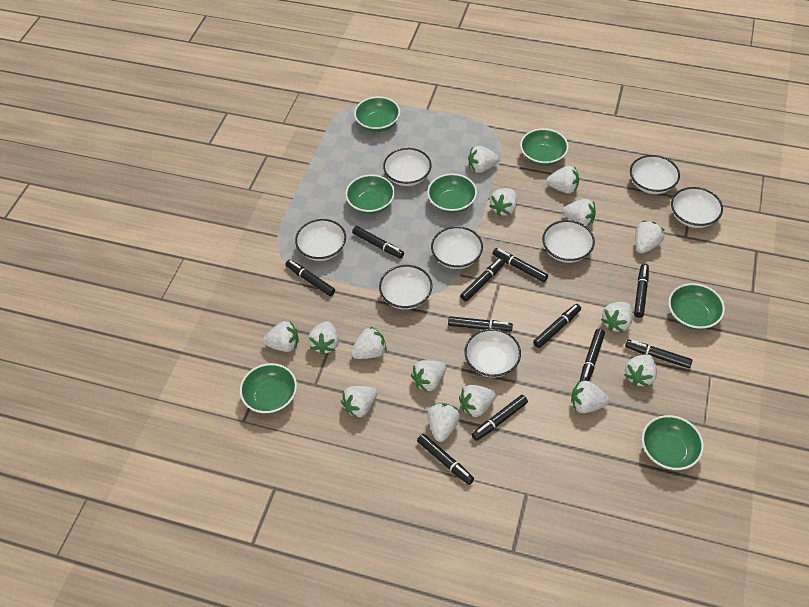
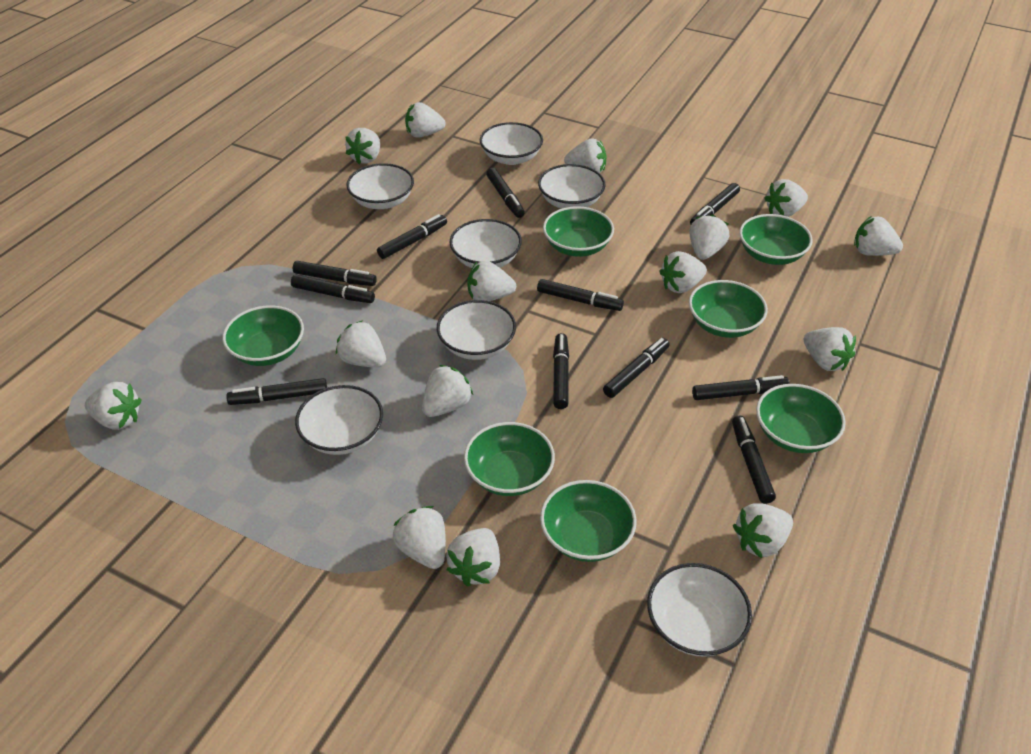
white bowl: 8 -> 7

